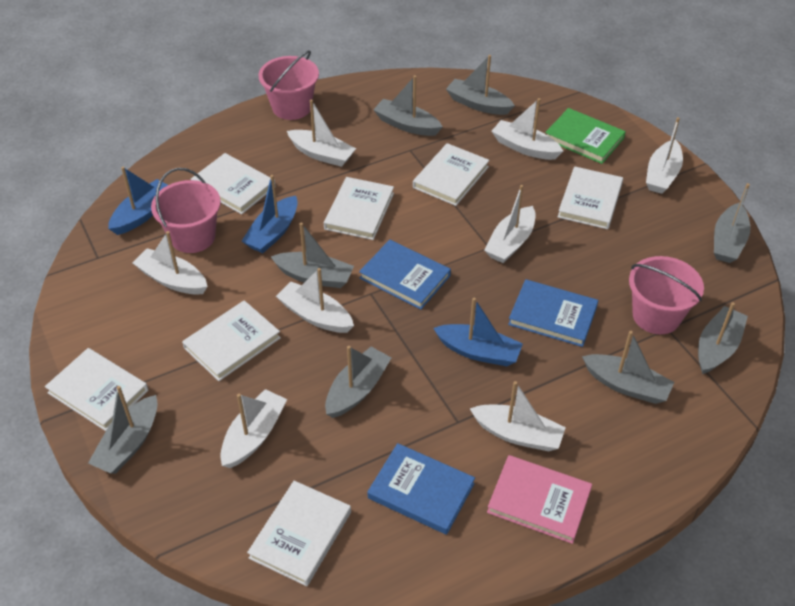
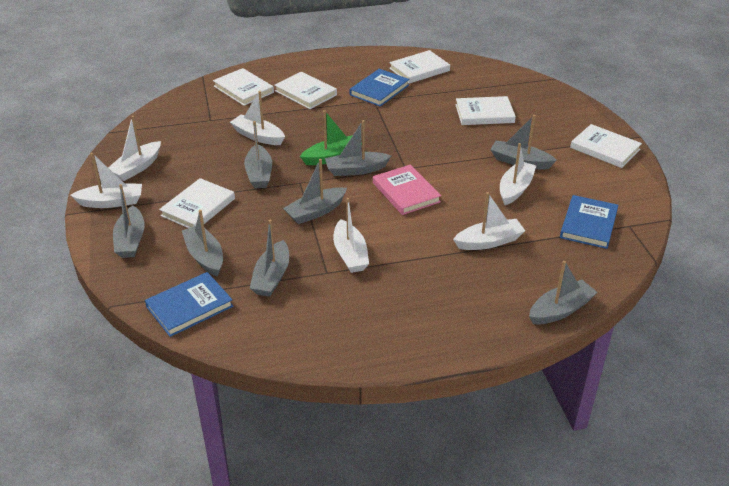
blue boat: 3 -> 0
green boat: 0 -> 1
green book: 1 -> 0
pink bucket: 3 -> 0
white boat: 8 -> 6
white book: 7 -> 6

